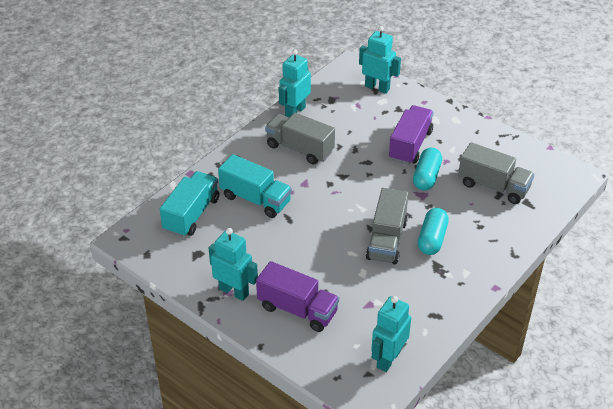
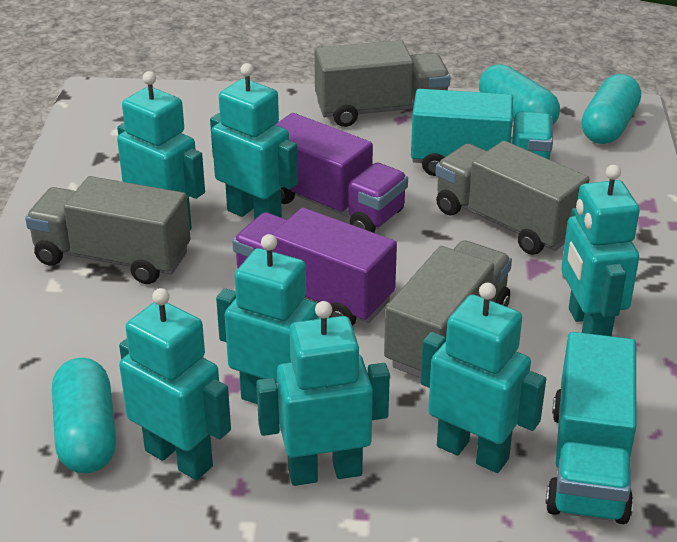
grey truck: 3 -> 4
turquoise capsule: 2 -> 3
turquoise robot: 4 -> 7

